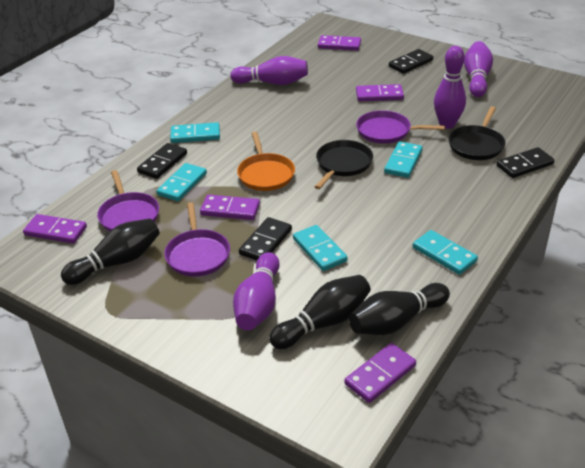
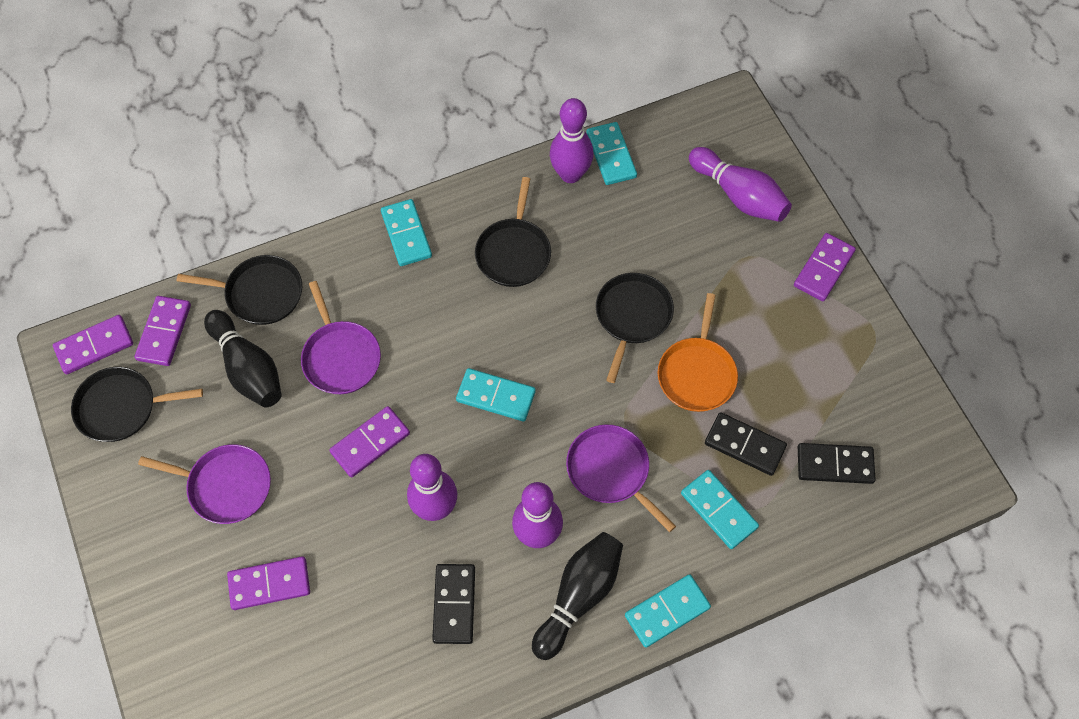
black bowling pin: 3 -> 2
black domino: 4 -> 3
black pan: 2 -> 4

